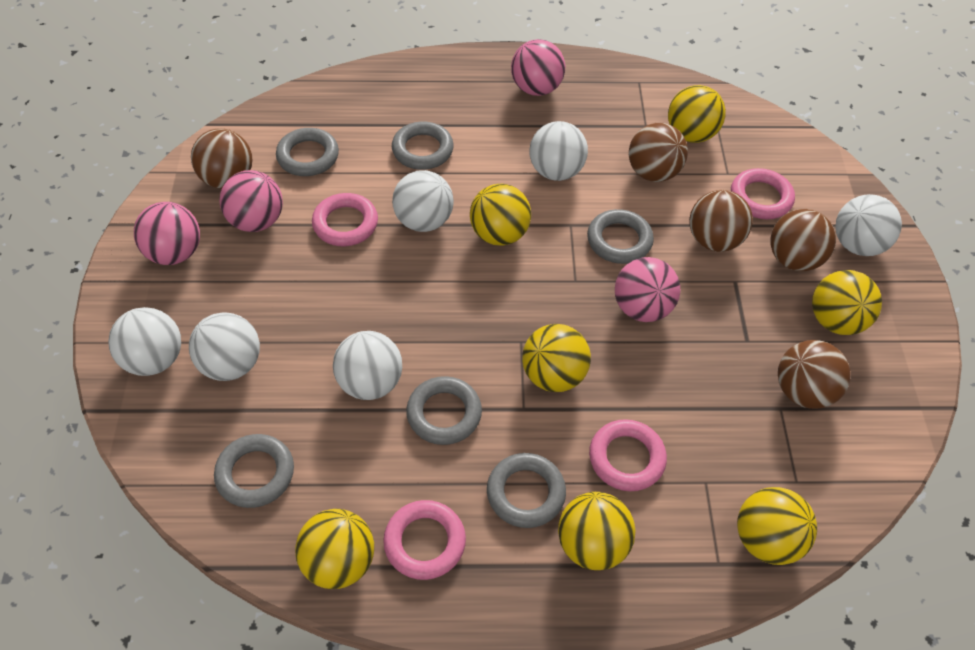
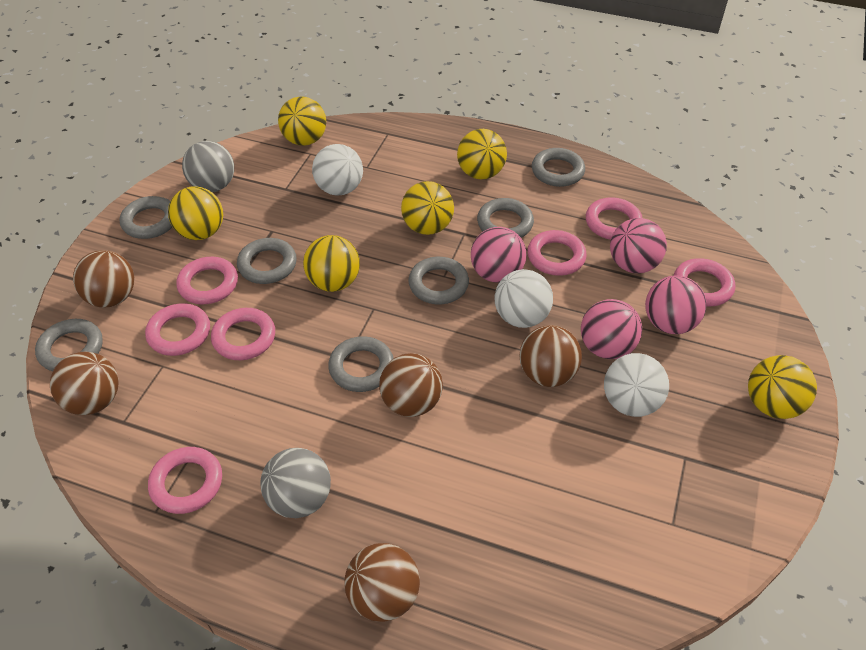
grey ball: 0 -> 2
grey ring: 6 -> 7
pink ring: 4 -> 7
white ball: 6 -> 3
yellow ball: 7 -> 6

